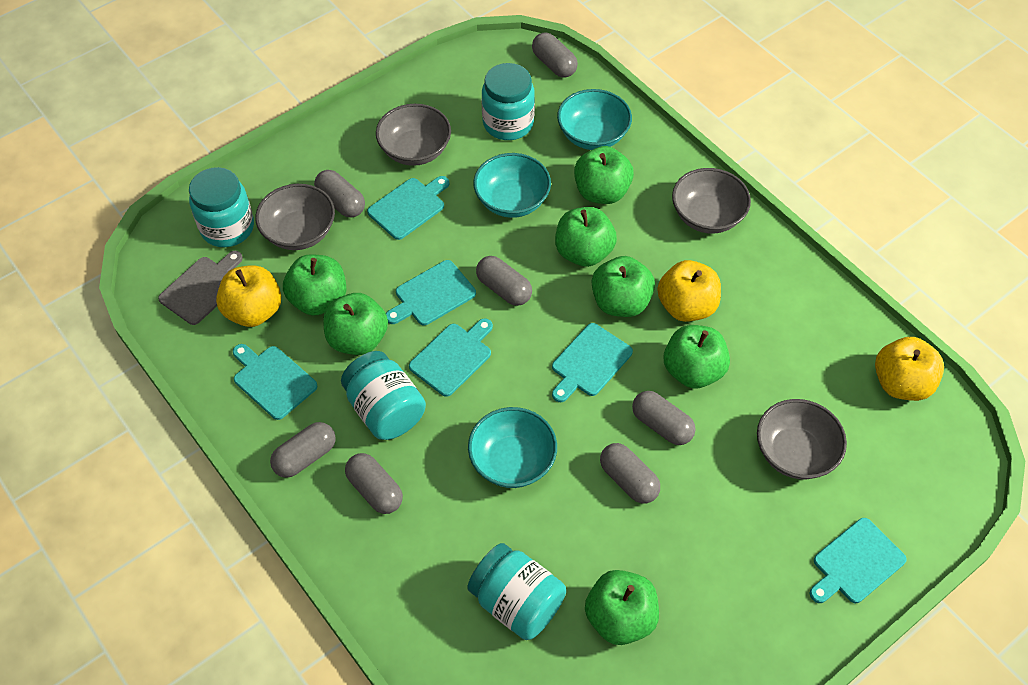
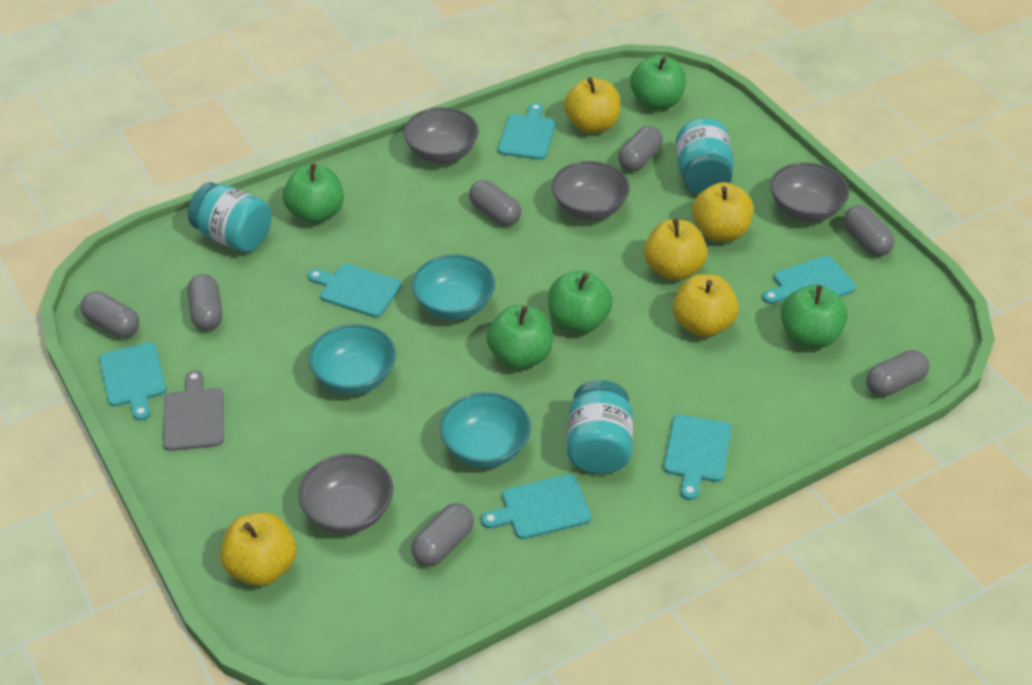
green apple: 7 -> 5
turquoise jar: 4 -> 3
yellow apple: 3 -> 5

